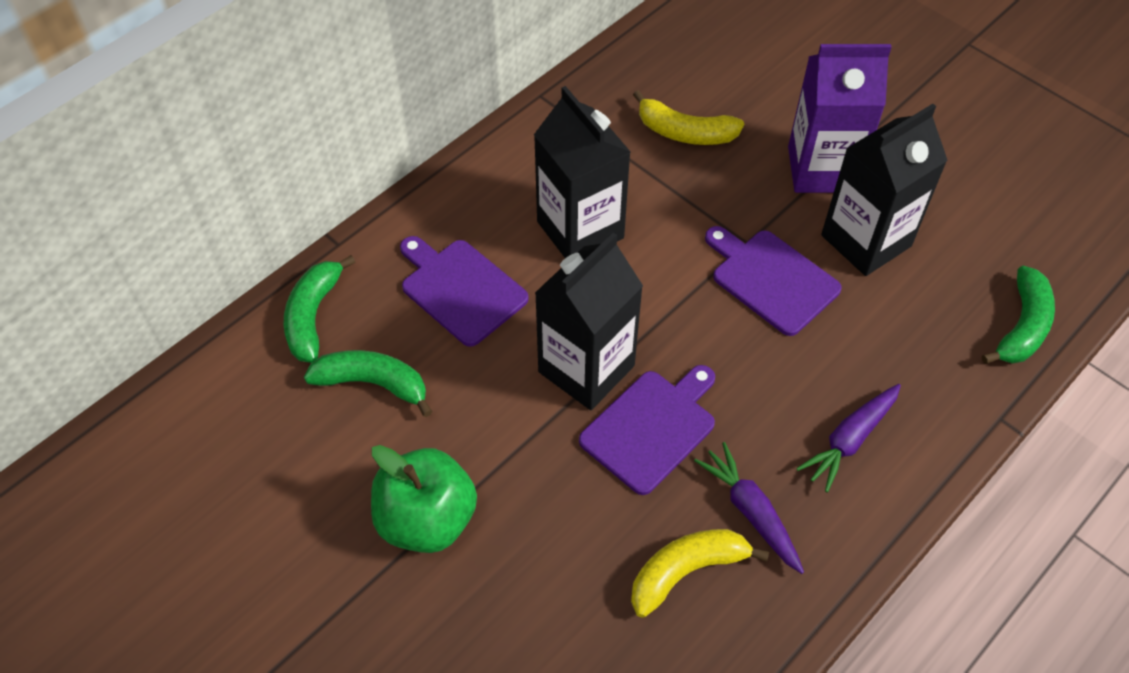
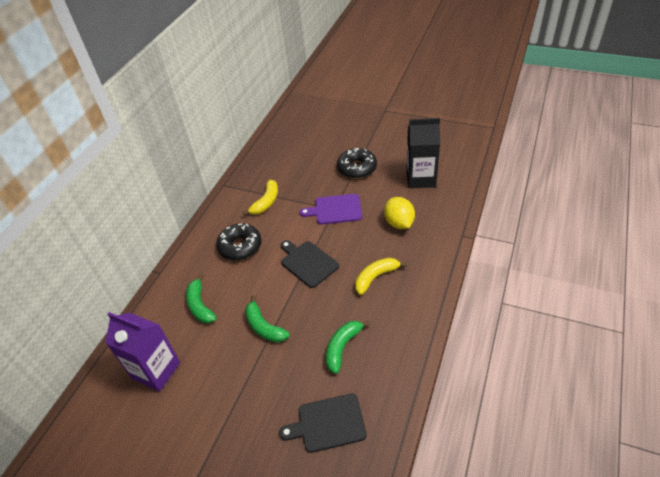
black carton: 3 -> 1
black cutting board: 0 -> 2
black donut: 0 -> 2
green apple: 1 -> 0
purple carrot: 2 -> 0
purple cutting board: 3 -> 1
yellow lemon: 0 -> 1

